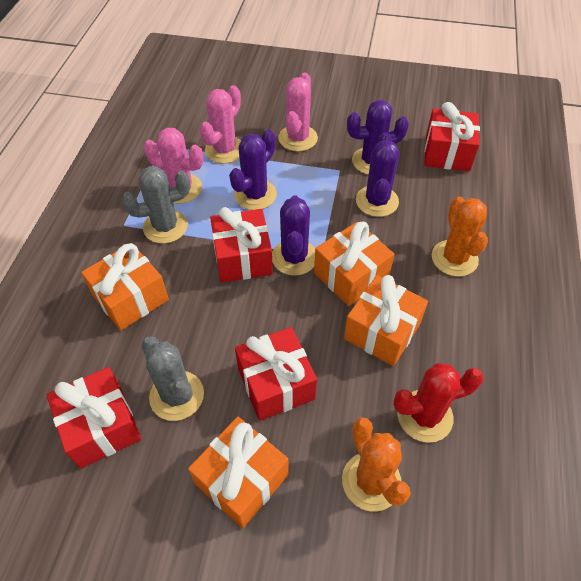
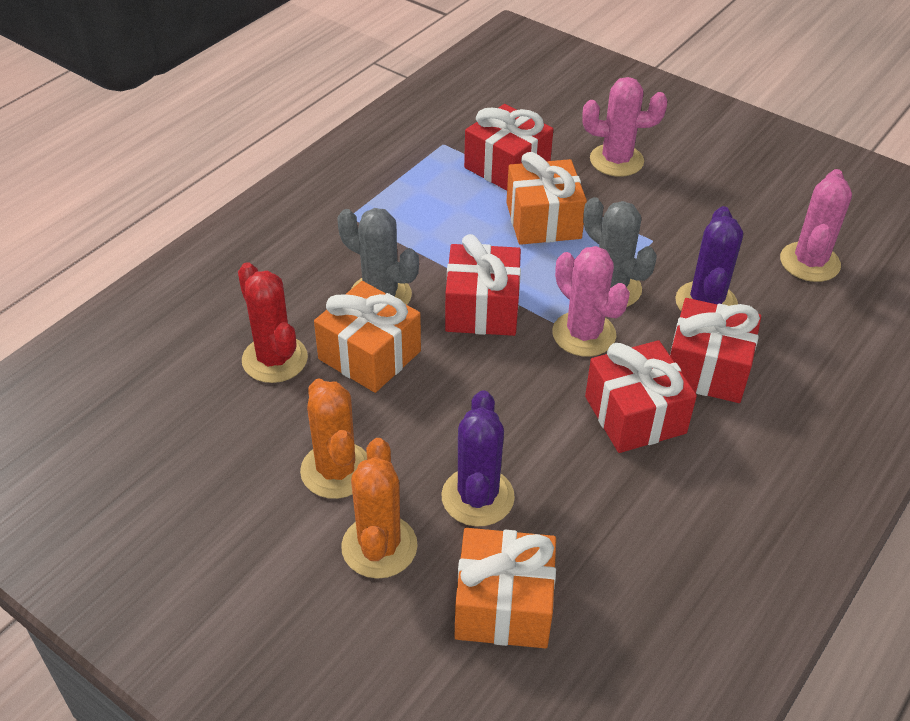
orange gift: 4 -> 3
purple cactus: 4 -> 2

